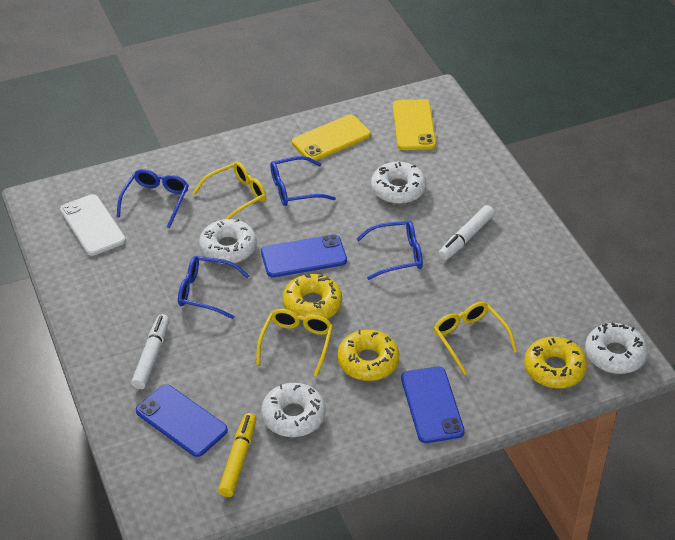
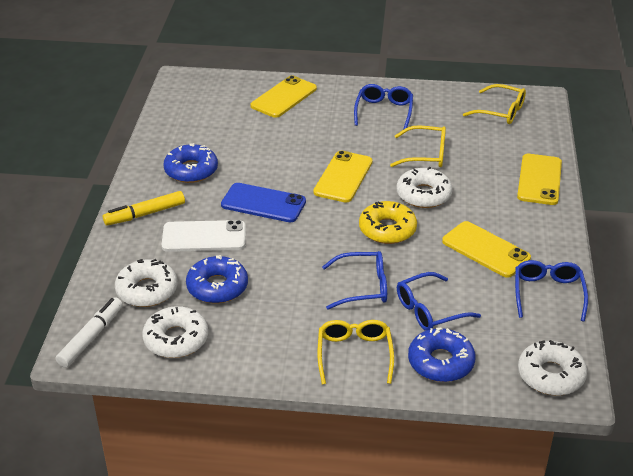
blue donut: 0 -> 3
blue phone: 3 -> 1
white marker: 2 -> 1
yellow donut: 3 -> 1
yellow phone: 2 -> 4

